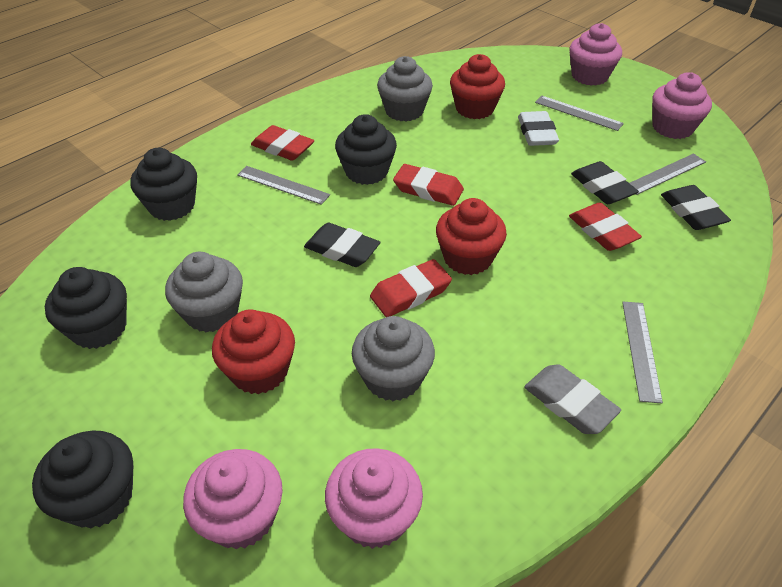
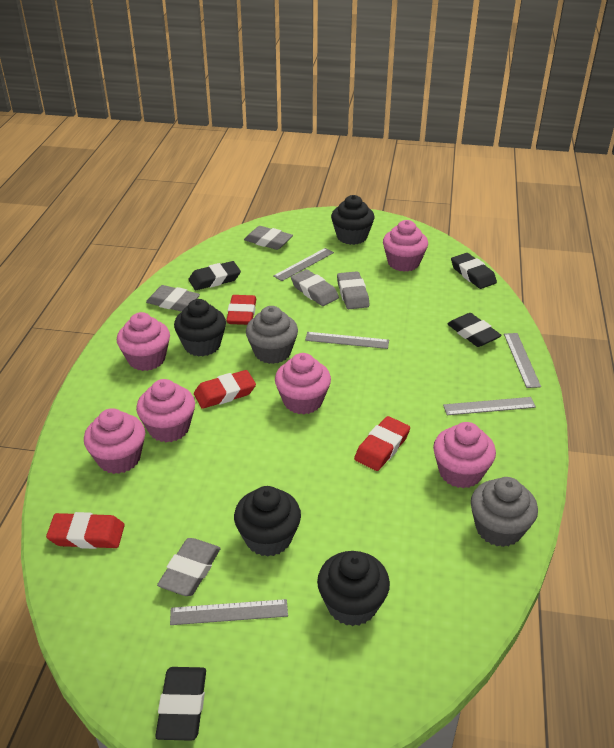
black eraser: 3 -> 4
grey cupcake: 3 -> 2
grey eraser: 1 -> 5
grey ruler: 4 -> 5
pink cupcake: 4 -> 6
red cupcake: 3 -> 0
white eraser: 1 -> 0

